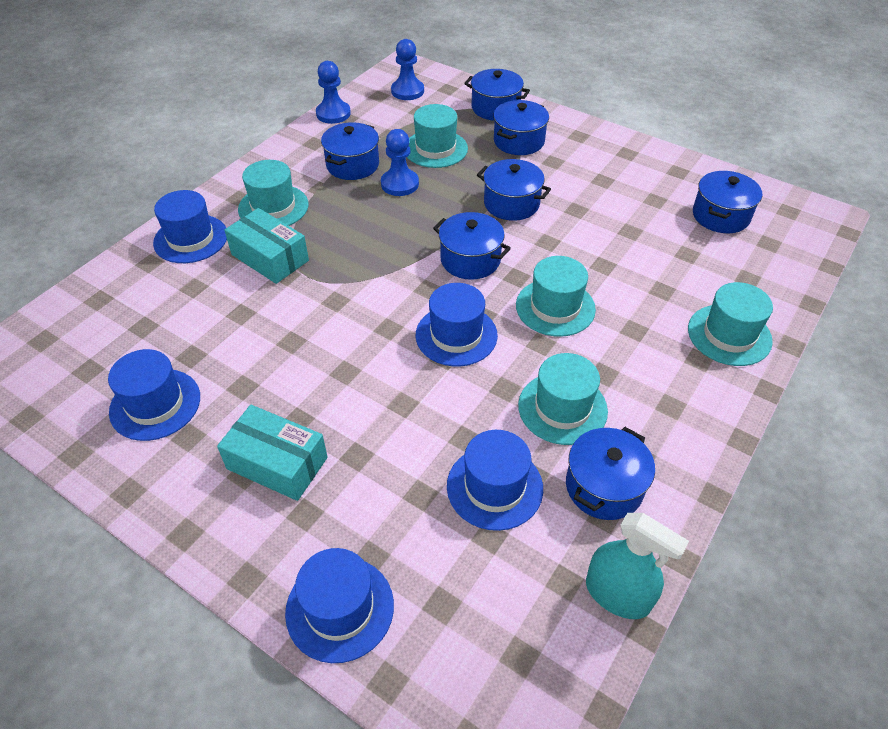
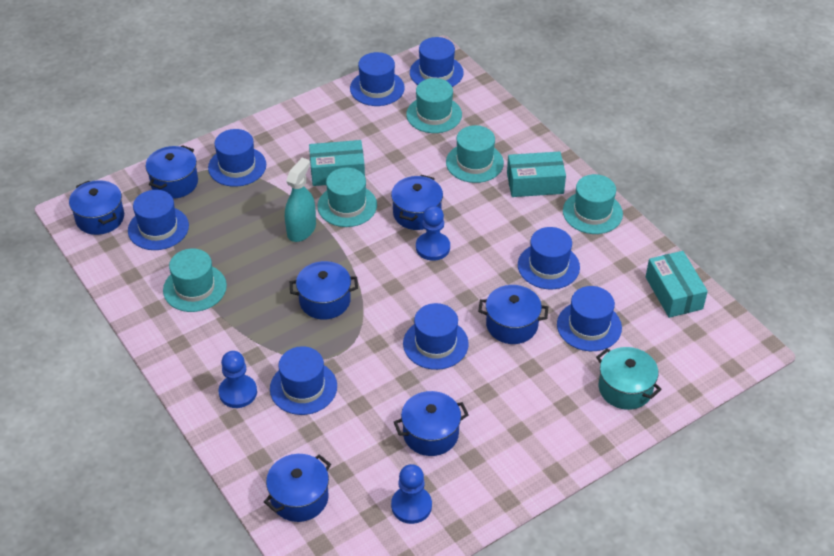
blue hat: 5 -> 8
turquoise box: 2 -> 3
turquoise pot: 0 -> 1

